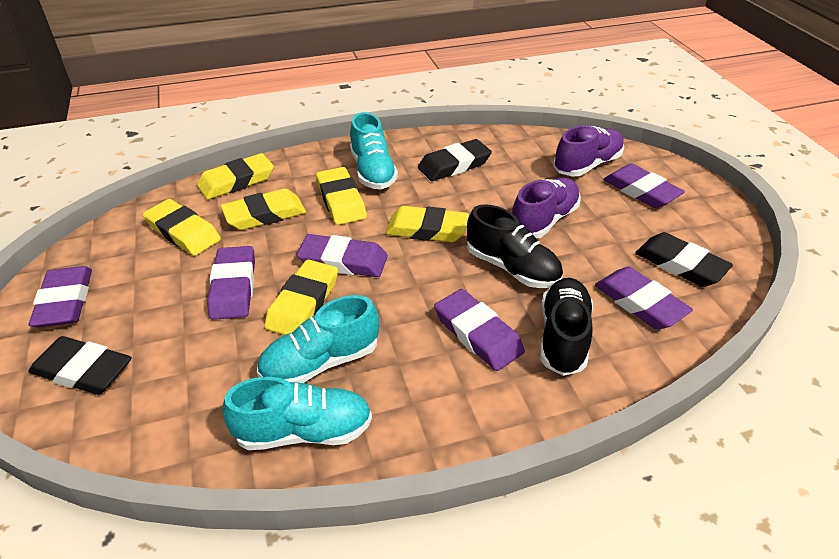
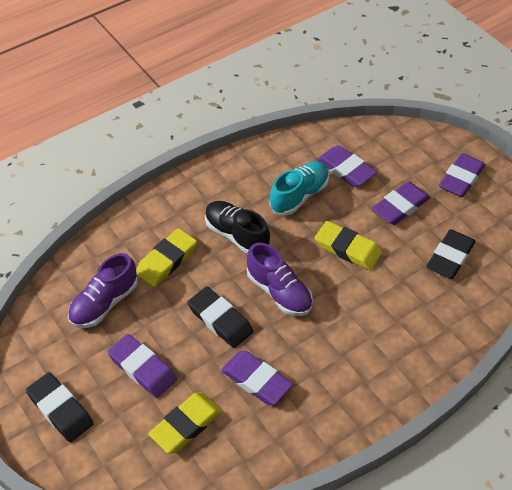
black shoe: 2 -> 1
purple eraser: 6 -> 5
turquoise shoe: 3 -> 1
yellow eraser: 6 -> 3

